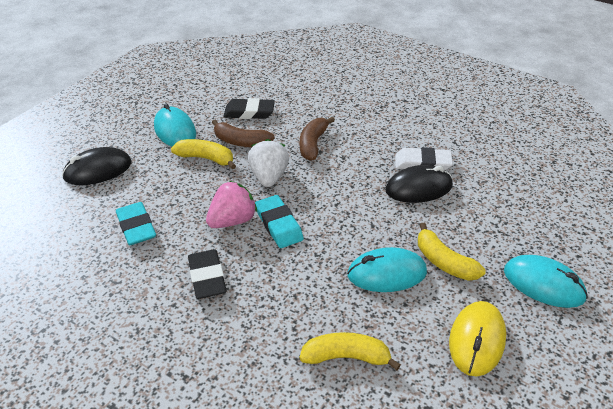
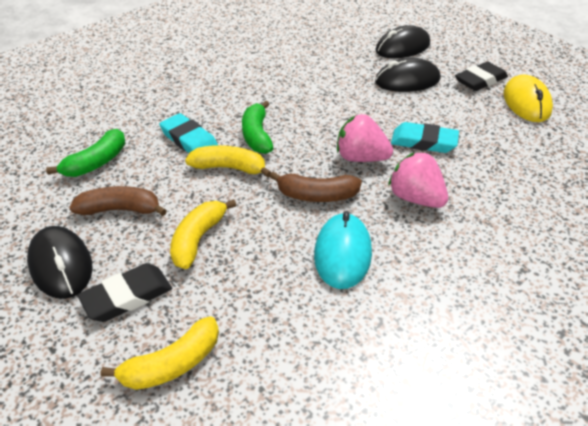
black mouse: 2 -> 3
green banana: 0 -> 2
pink strawberry: 1 -> 2
turquoise mouse: 3 -> 1
white eraser: 1 -> 0
white strawberry: 1 -> 0

